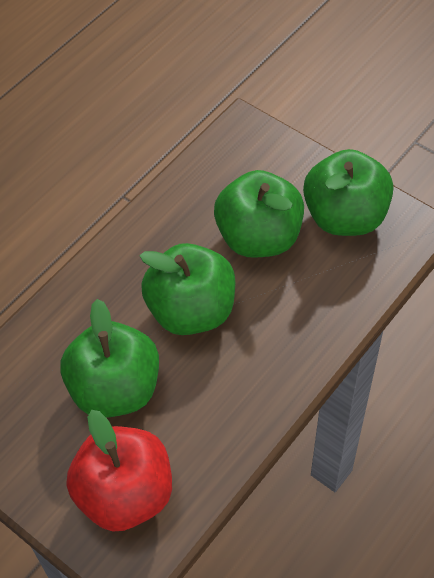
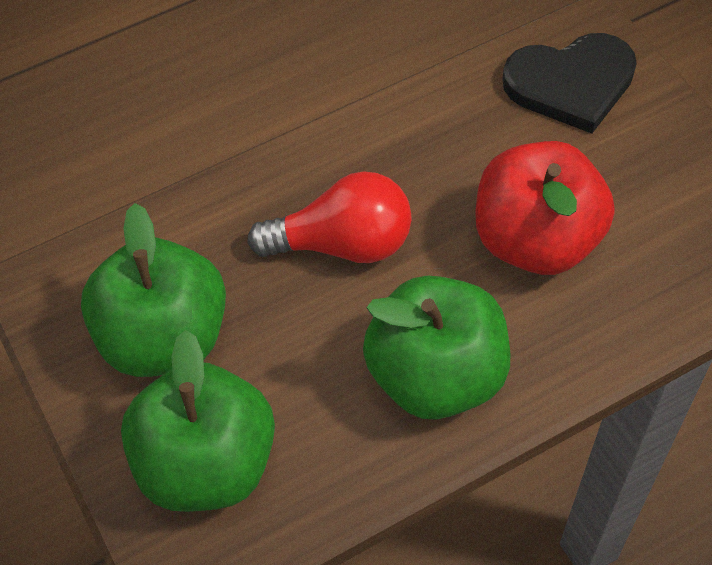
black heart: 0 -> 1
green apple: 4 -> 3
red light bulb: 0 -> 1

